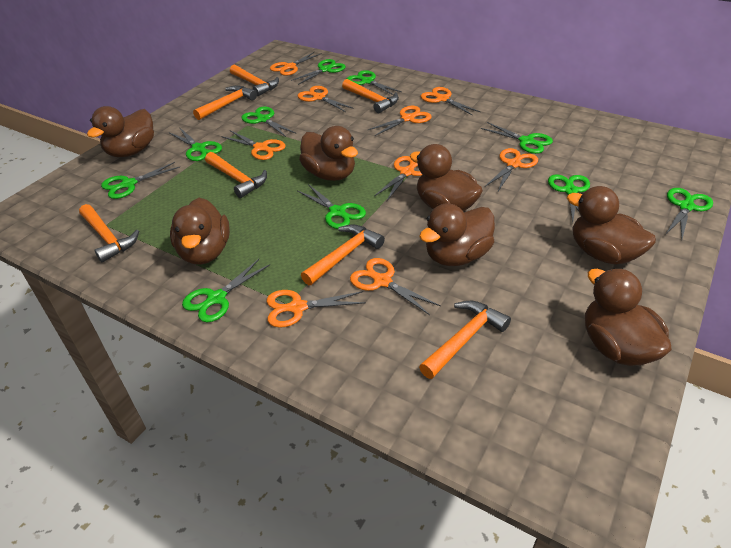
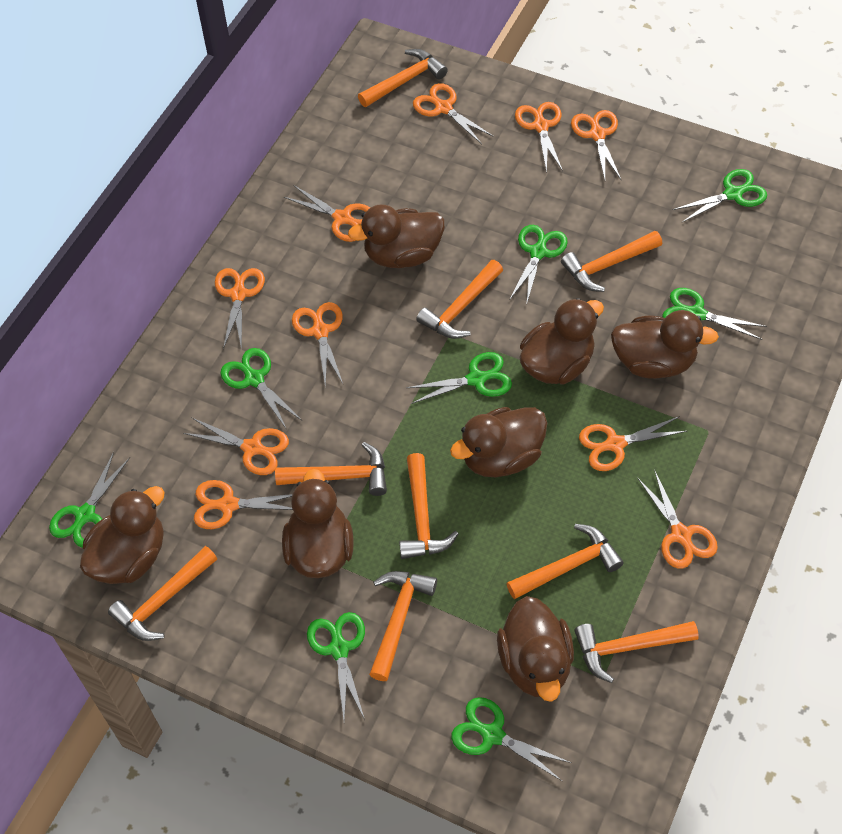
green scissors: 10 -> 8
orange hammer: 7 -> 9
orange scissors: 9 -> 10

